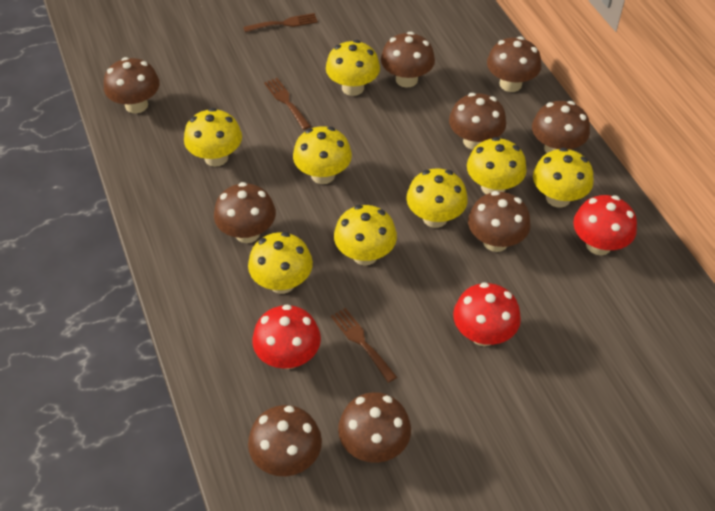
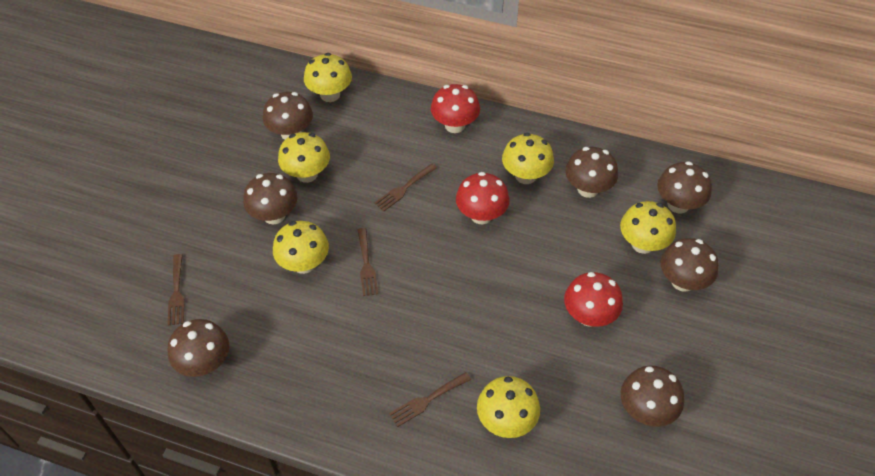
brown fork: 3 -> 4
brown mushroom: 9 -> 7
yellow mushroom: 8 -> 6

